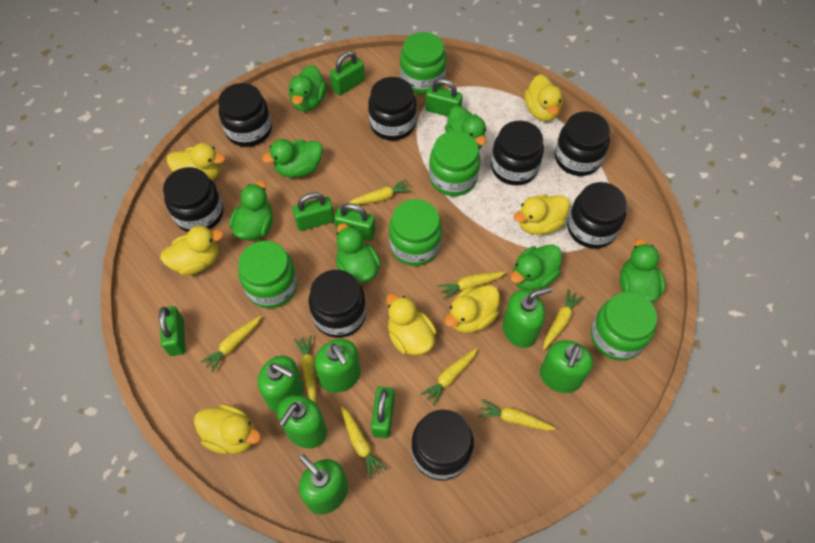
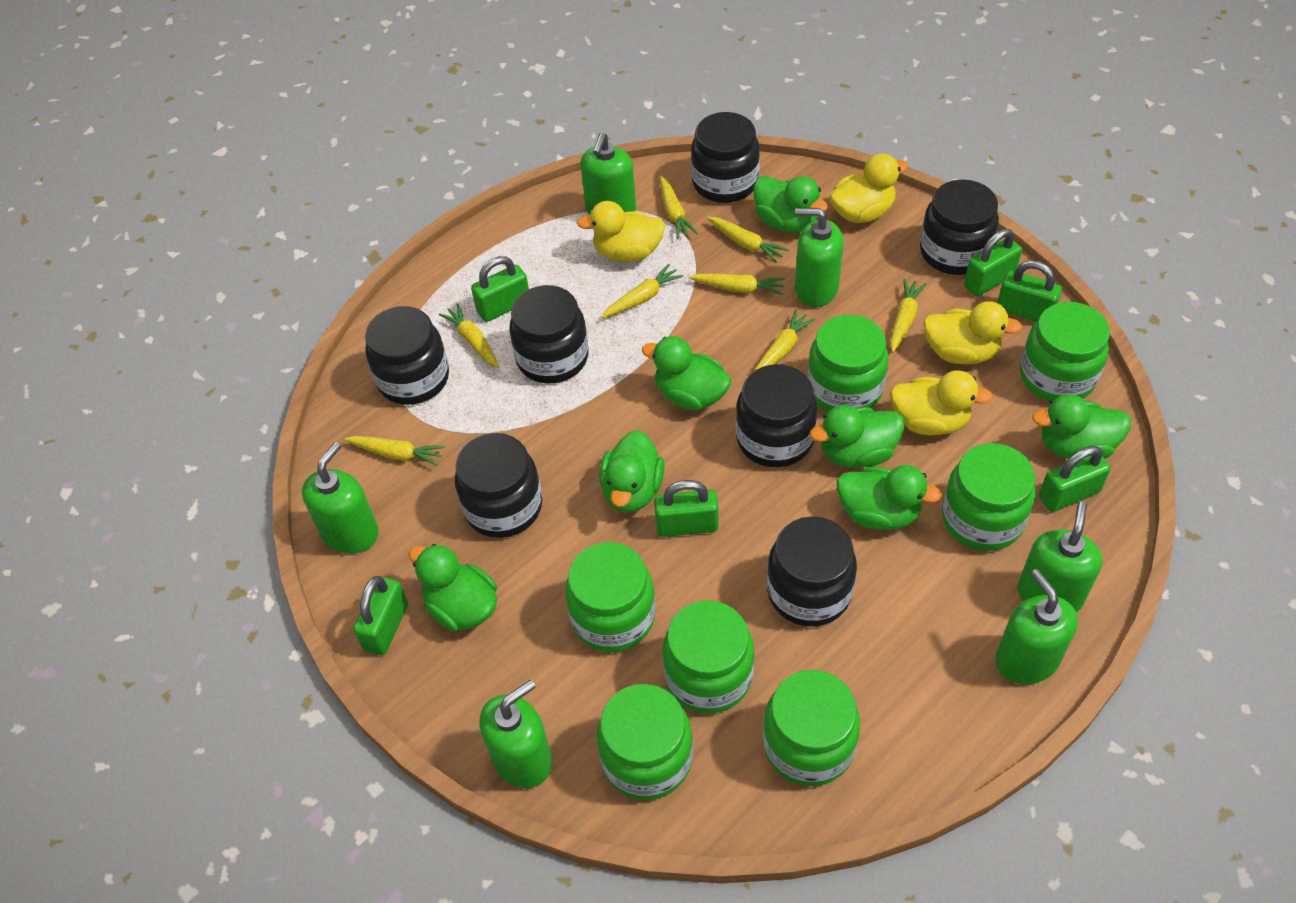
black jar: 8 -> 7
green jar: 5 -> 7
yellow duck: 7 -> 4

